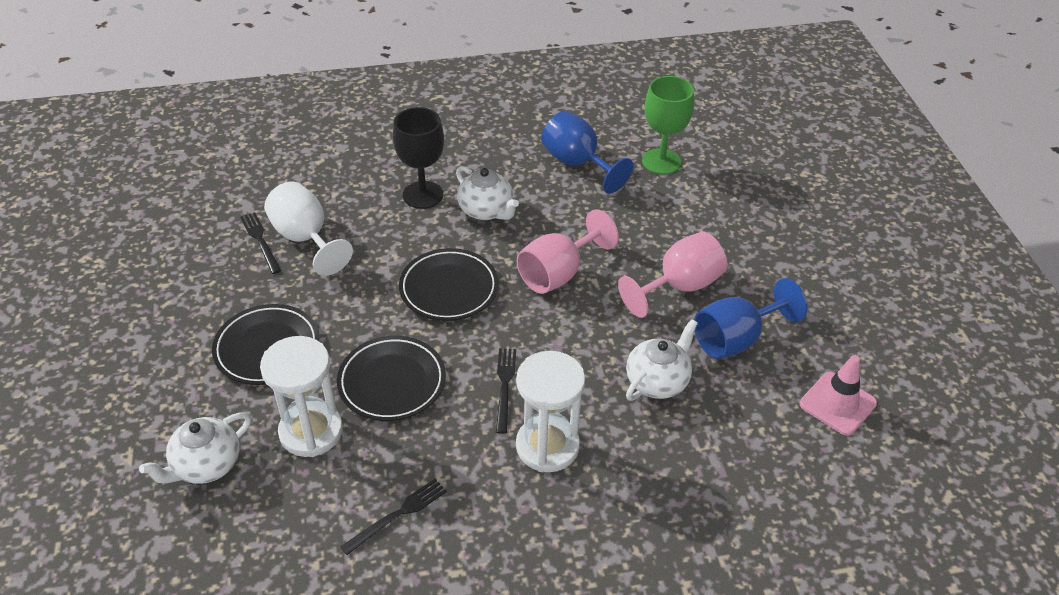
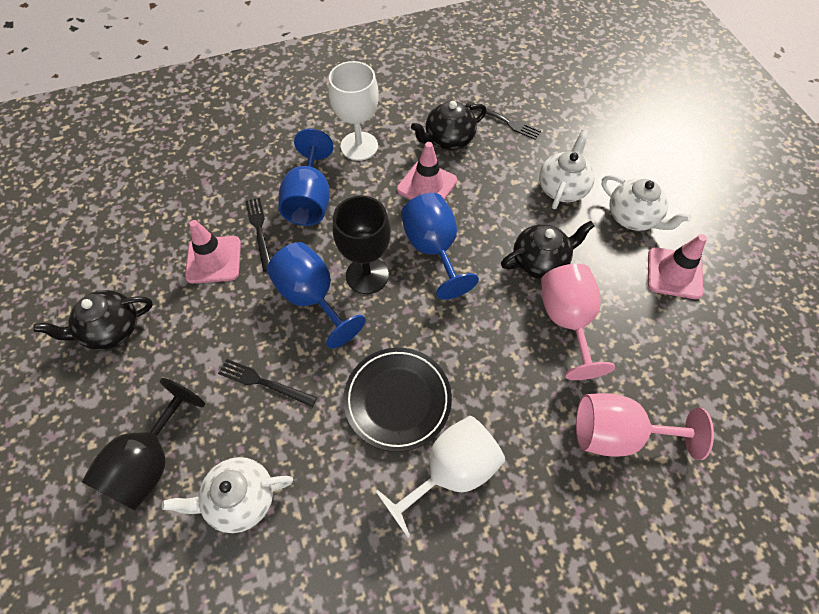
black goblet: 1 -> 2
black plate: 3 -> 1
black teapot: 0 -> 3
blue goblet: 2 -> 3
green goblet: 1 -> 0
pink traffic cone: 1 -> 3
white goblet: 1 -> 2
white hourglass: 2 -> 0

